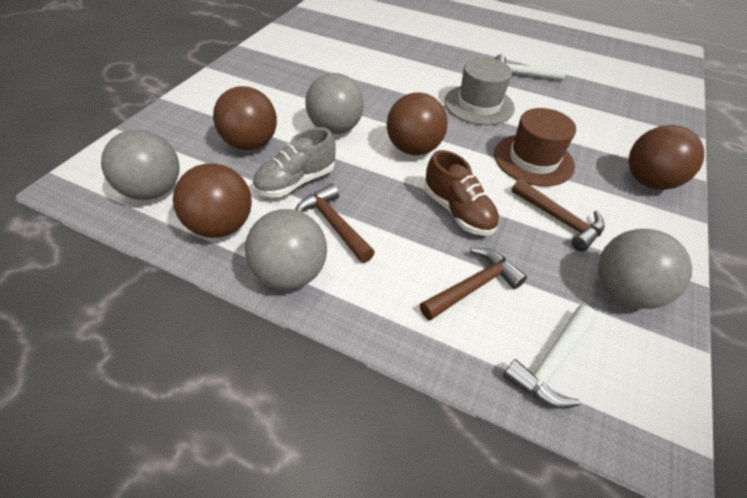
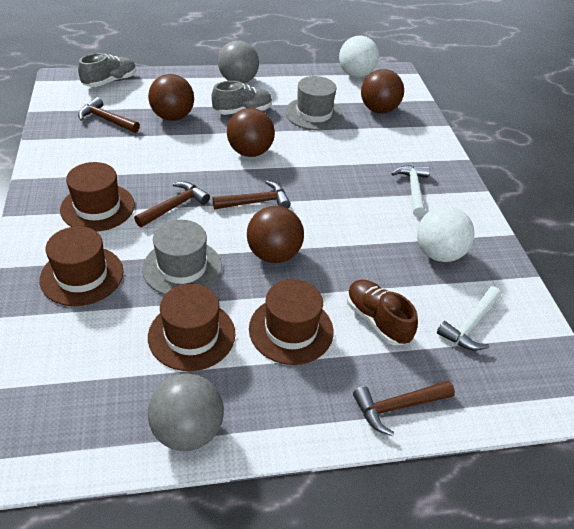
brown hammer: 3 -> 4
brown hat: 1 -> 4
grey ball: 4 -> 2
grey hat: 1 -> 2
grey shoe: 1 -> 2
white ball: 0 -> 2

